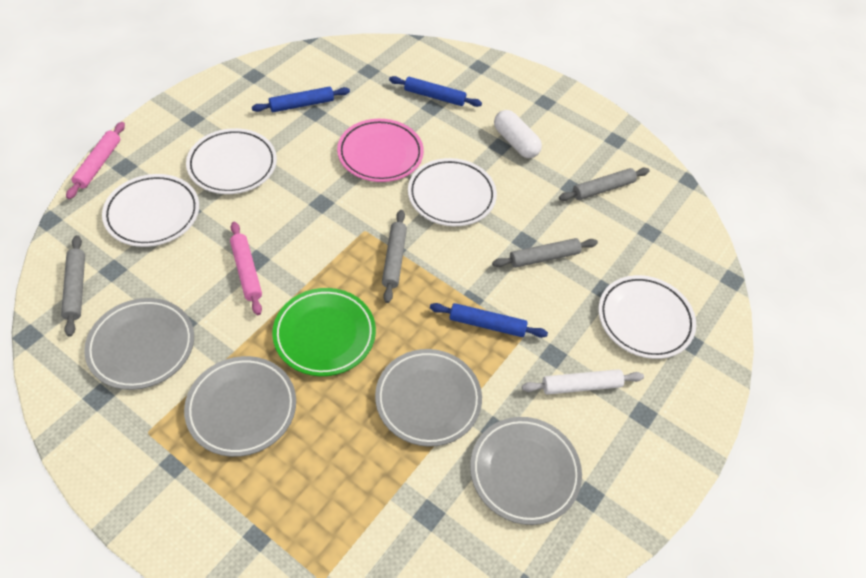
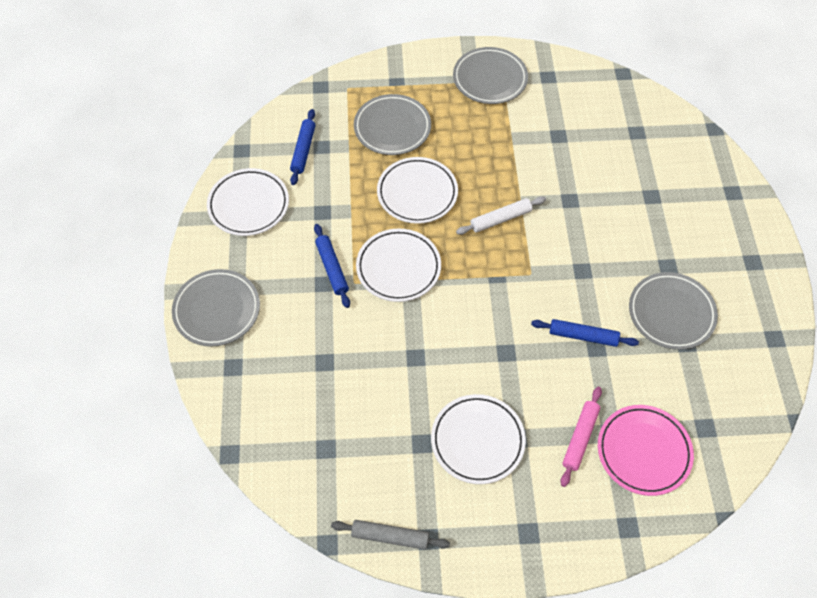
green plate: 1 -> 0
grey rolling pin: 4 -> 1
pink rolling pin: 2 -> 1
white capsule: 1 -> 0

